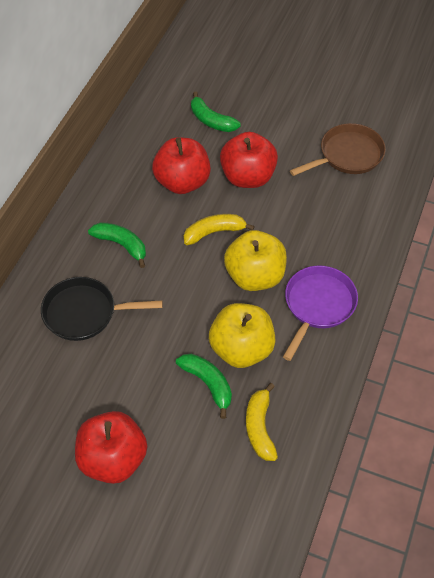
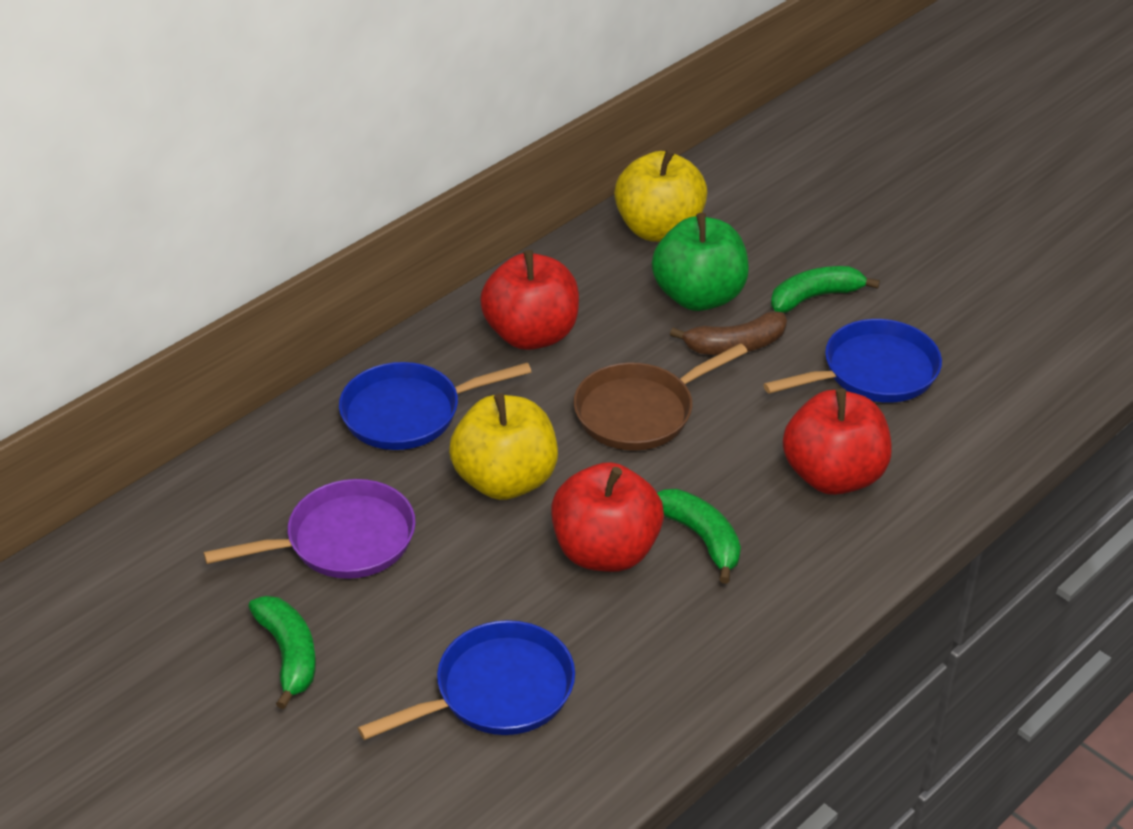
black pan: 1 -> 0
blue pan: 0 -> 3
brown banana: 0 -> 1
green apple: 0 -> 1
yellow banana: 2 -> 0

